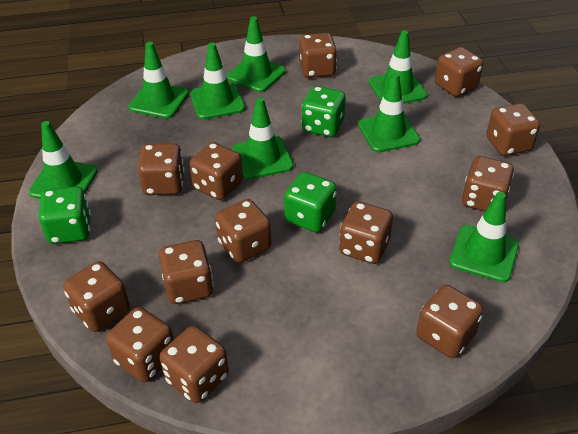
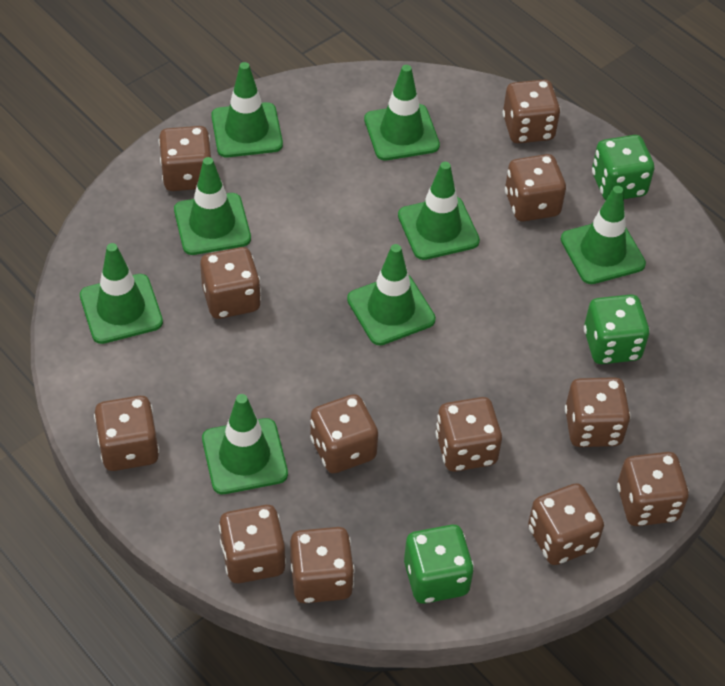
brown dice: 13 -> 12

